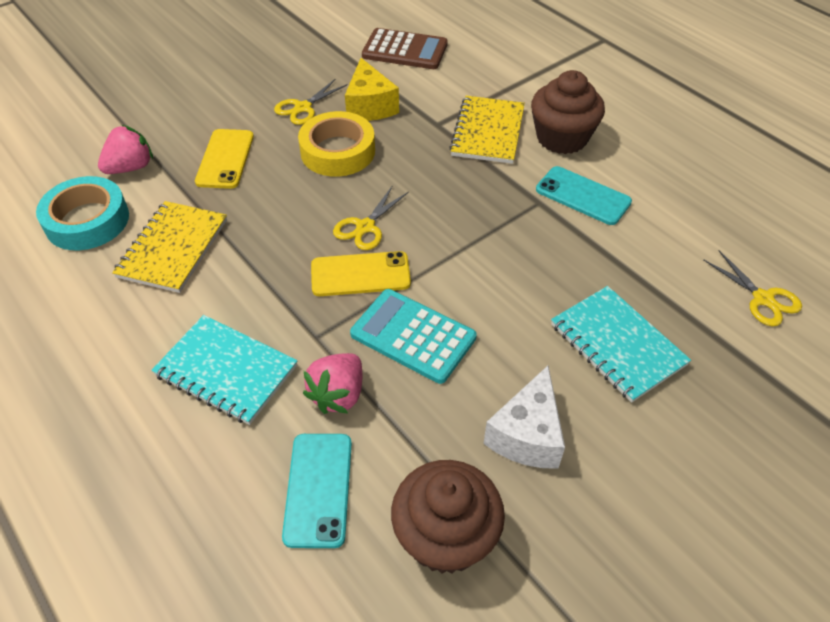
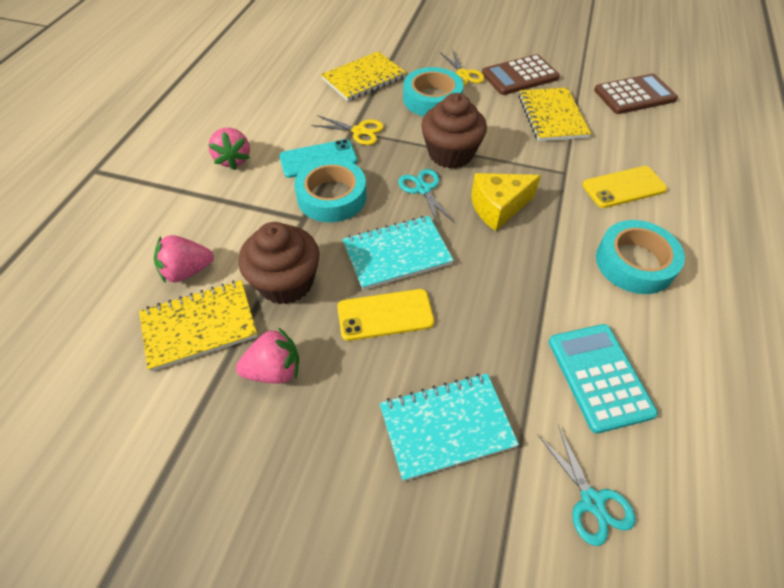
brown calculator: 1 -> 2
pink strawberry: 2 -> 3
turquoise phone: 2 -> 1
turquoise scissors: 0 -> 2
turquoise tape: 1 -> 3
white cheese: 1 -> 0
yellow notebook: 2 -> 3
yellow scissors: 3 -> 2
yellow tape: 1 -> 0

